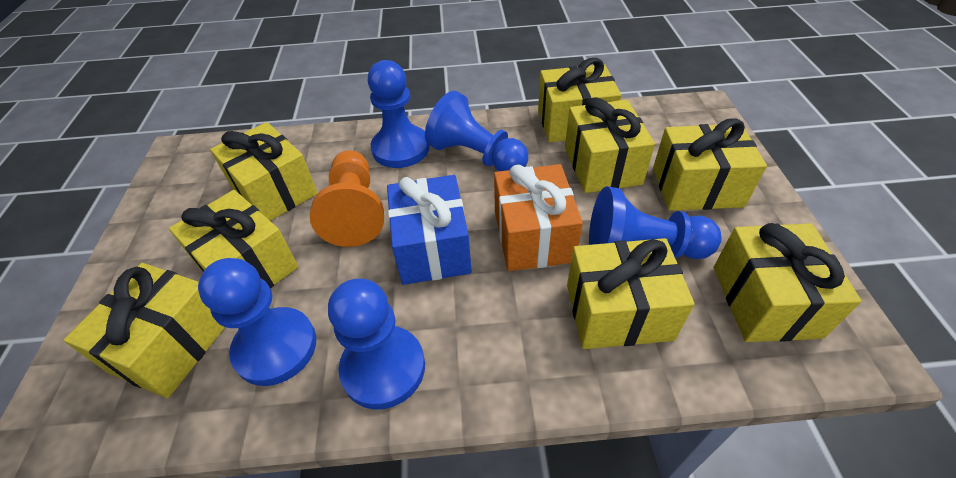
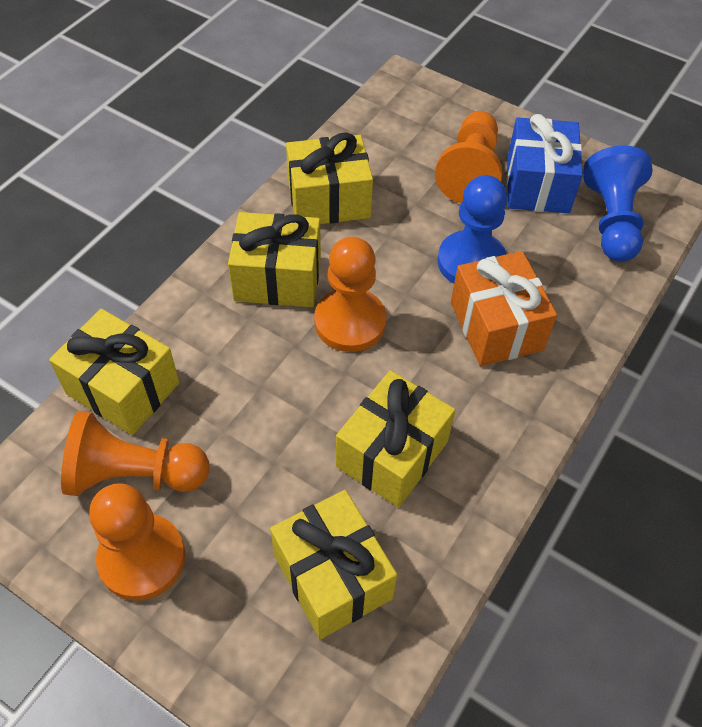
blue pawn: 5 -> 2
orange pawn: 1 -> 4
yellow gift: 8 -> 5

